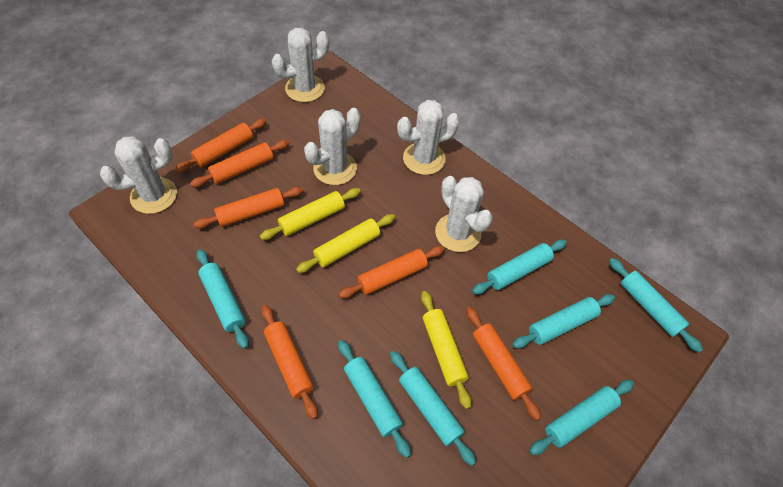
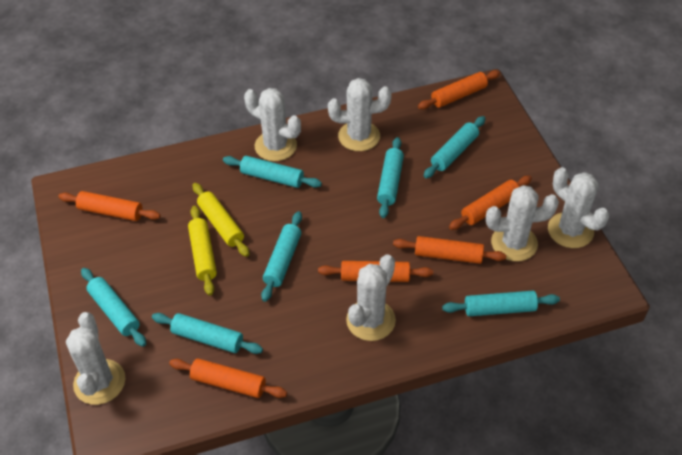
white cactus: 5 -> 6
yellow rolling pin: 3 -> 2

